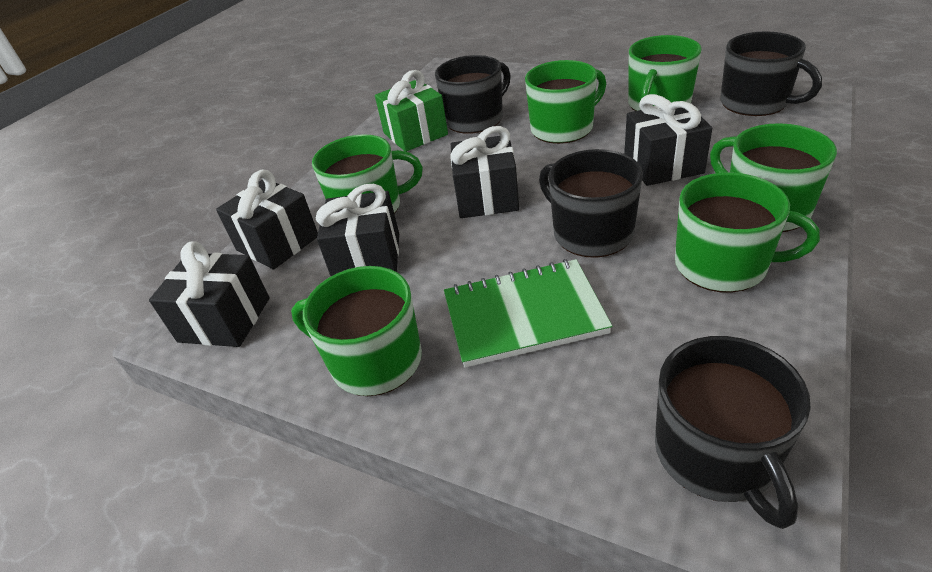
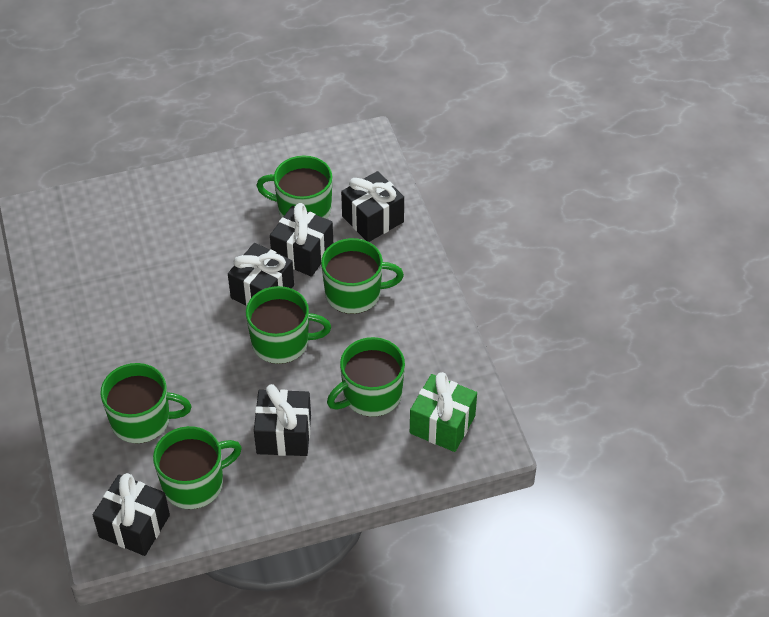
black mug: 4 -> 0
green notebook: 1 -> 0

